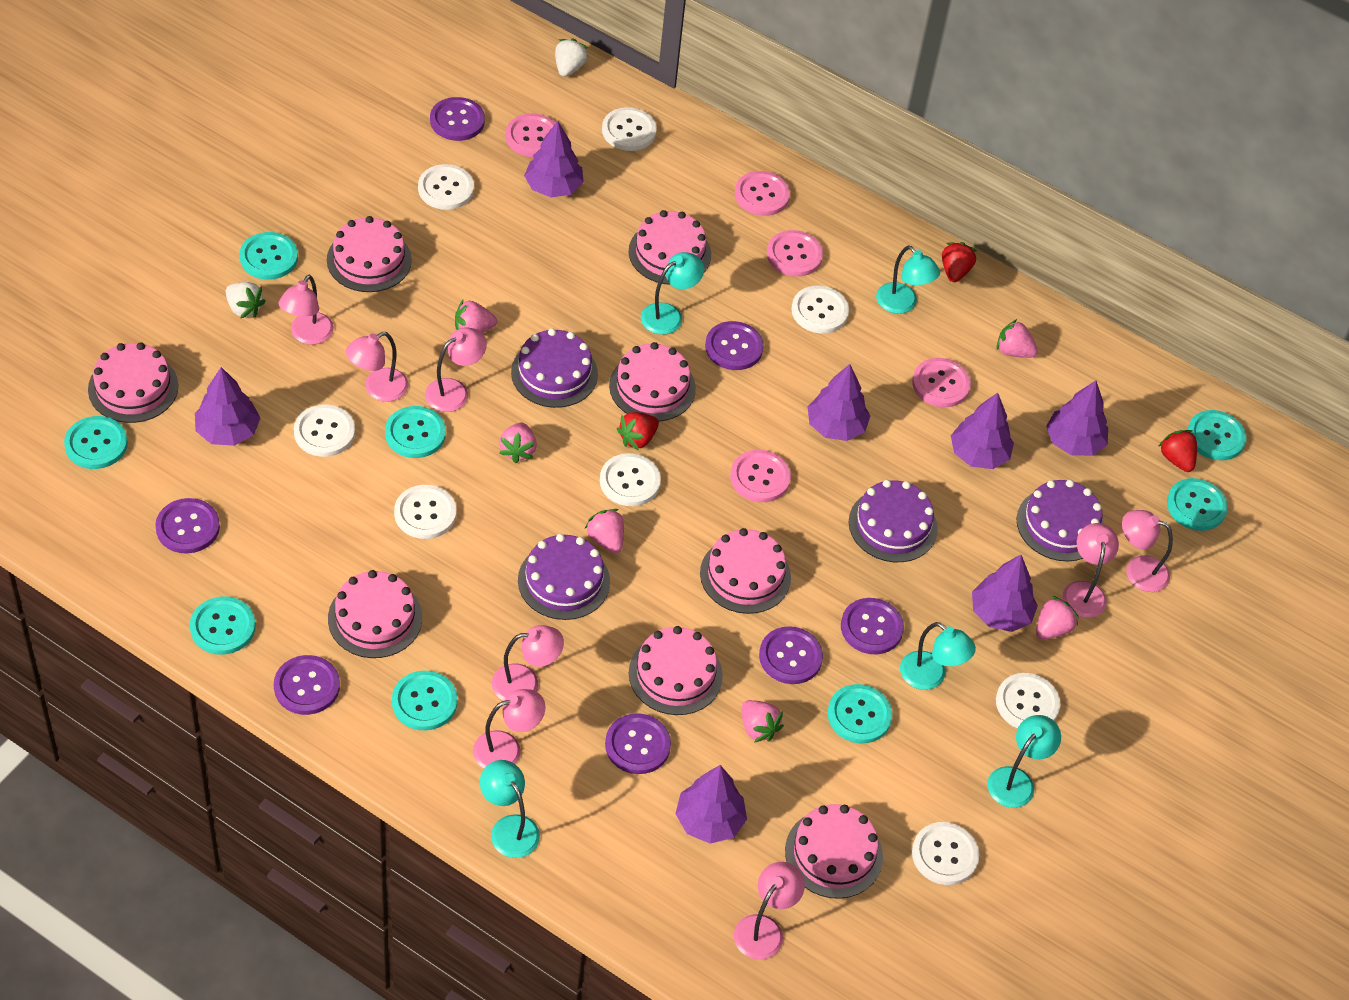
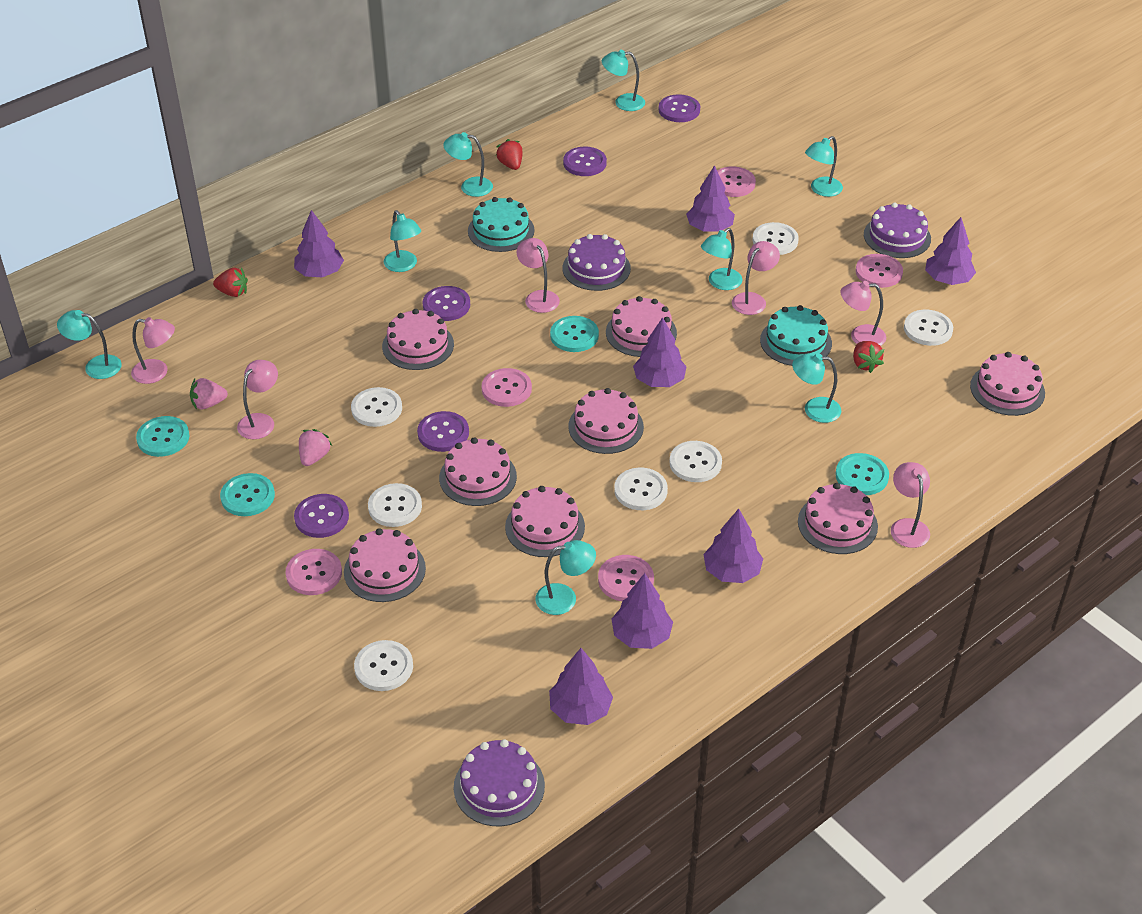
pink lamp: 8 -> 6
pink strawberry: 6 -> 2
purple button: 7 -> 5
purple cake: 4 -> 3
turquoise button: 8 -> 4
turquoise cake: 0 -> 2
turquoise lamp: 5 -> 8
white button: 8 -> 7
white strawberry: 2 -> 0

